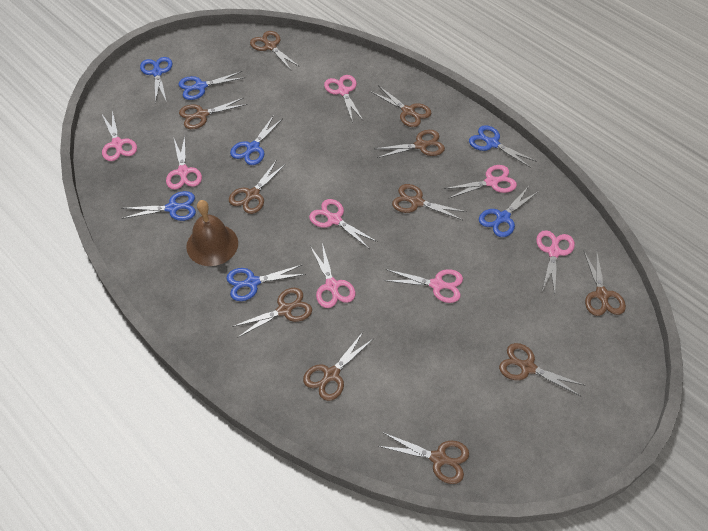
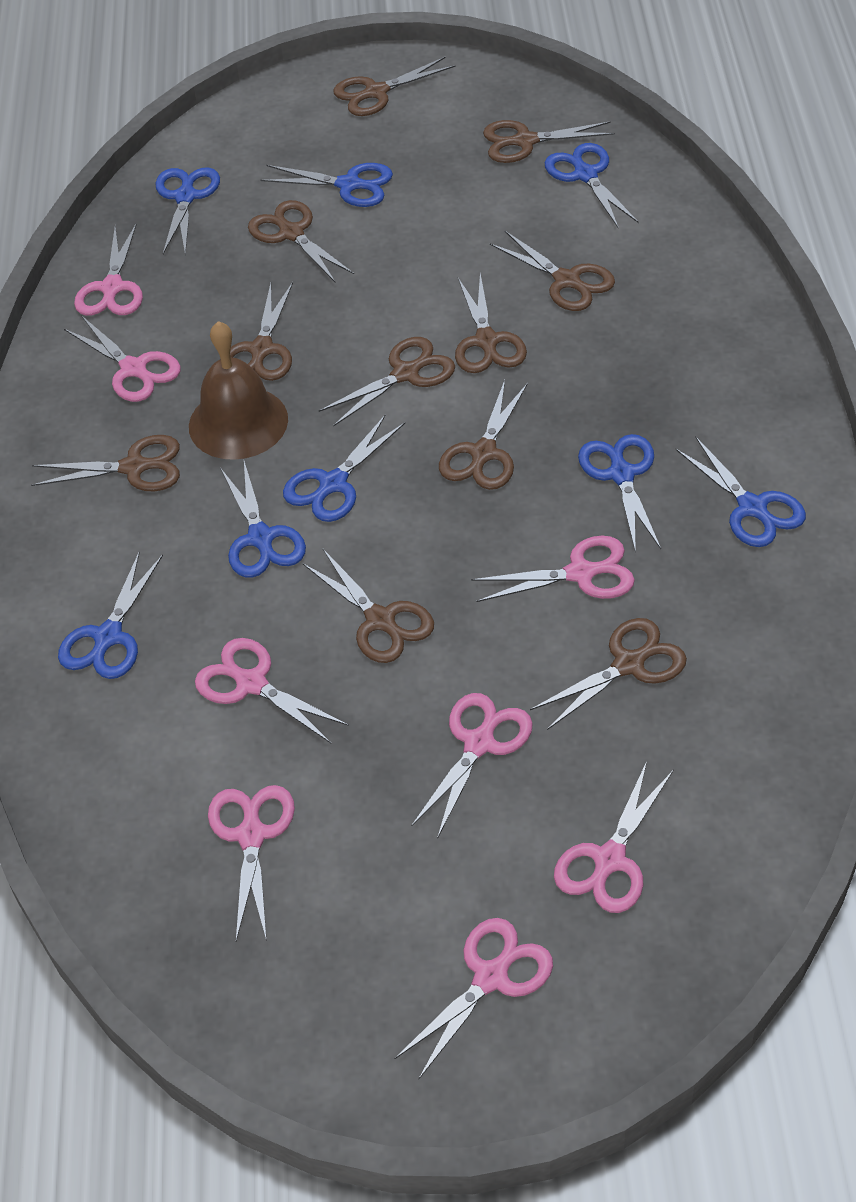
blue scissors: 7 -> 8

